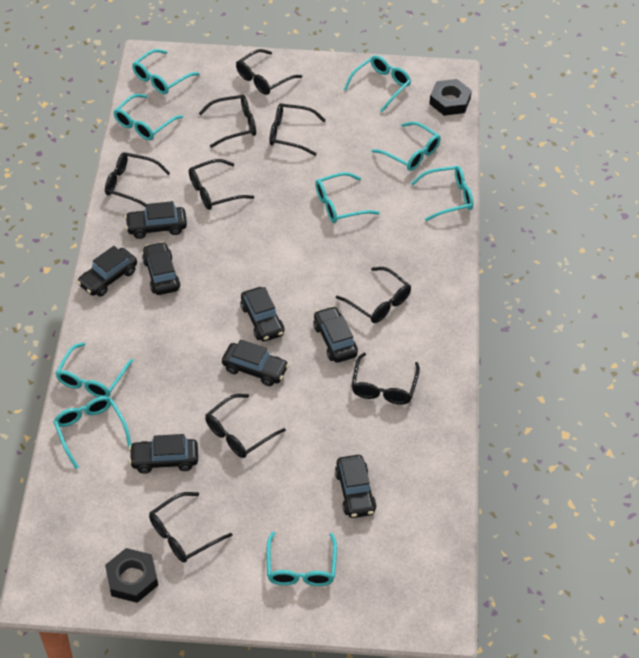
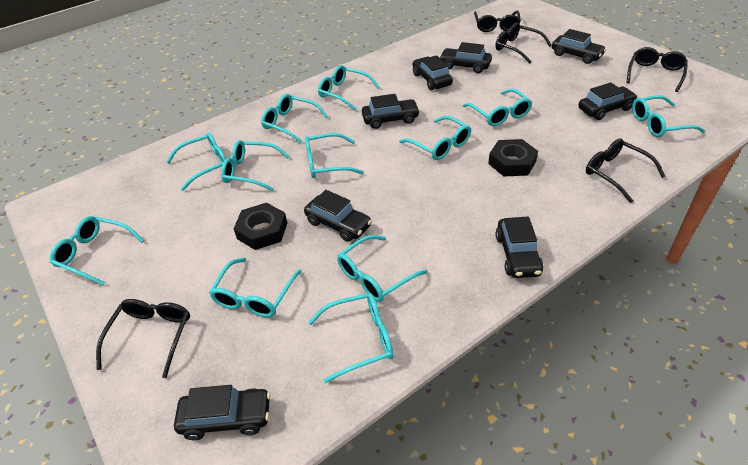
black glasses: 9 -> 5
turquoise glasses: 9 -> 12

